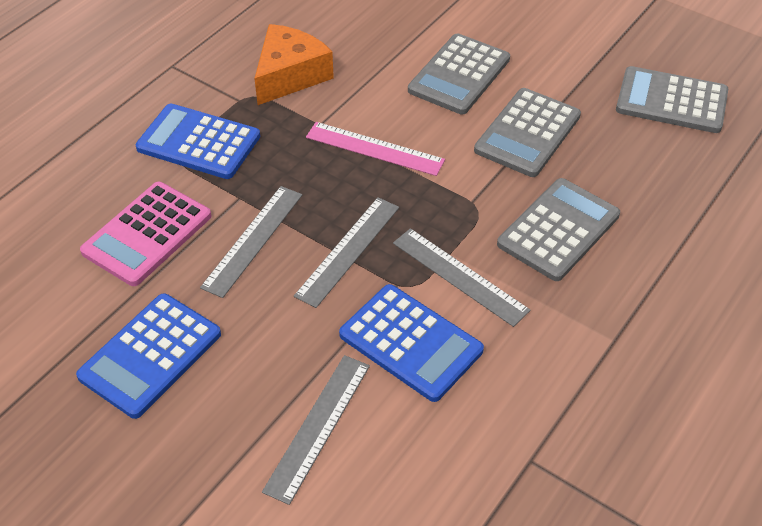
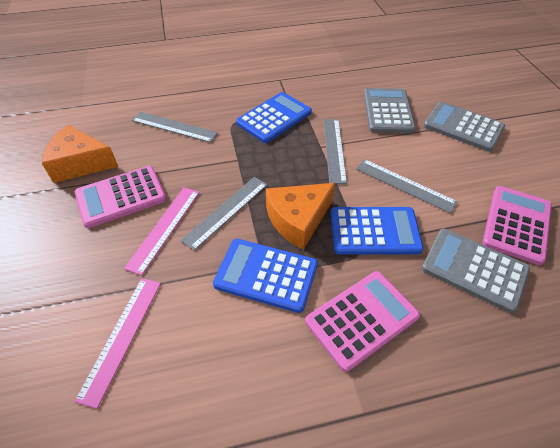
grey calculator: 4 -> 3
orange cheese: 1 -> 2
pink calculator: 1 -> 3
pink ruler: 1 -> 2

